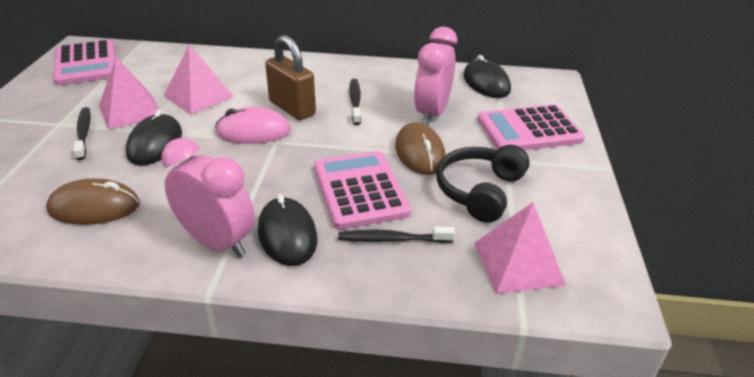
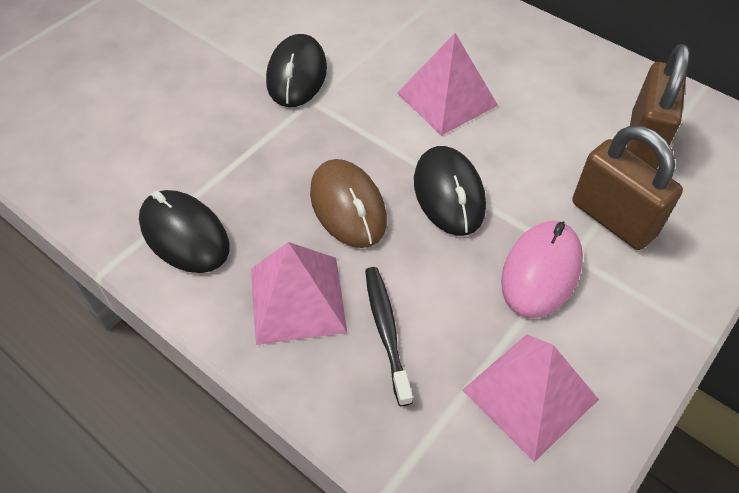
black headphones: 1 -> 0
black toothbrush: 3 -> 1
brown mouse: 2 -> 1
brown padlock: 1 -> 2
pink calculator: 3 -> 0
pink clock: 2 -> 0

